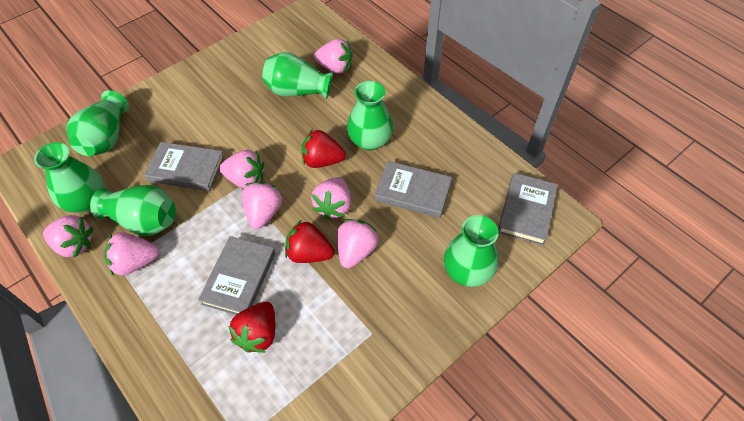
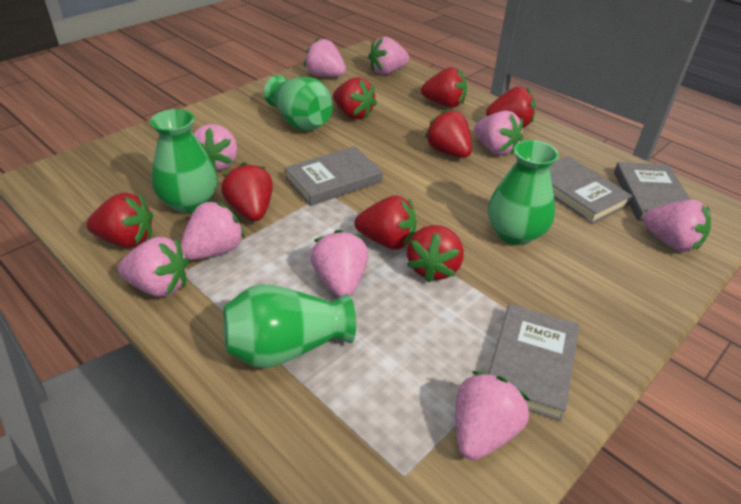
green vase: 6 -> 4
pink strawberry: 7 -> 9
red strawberry: 3 -> 8

